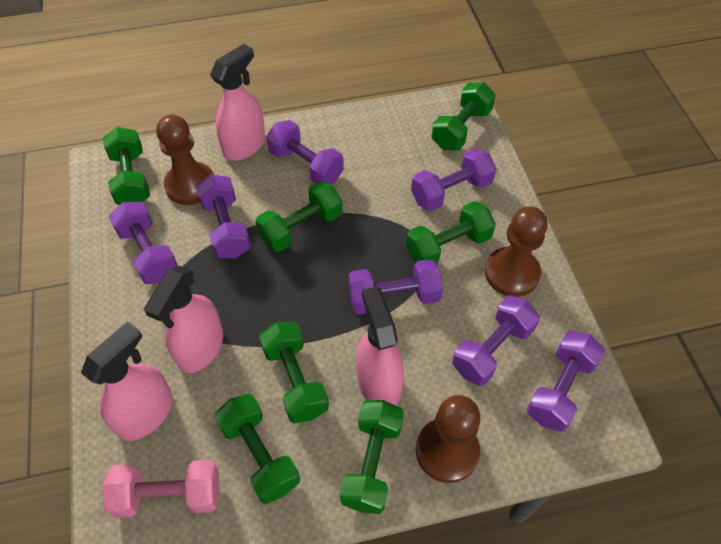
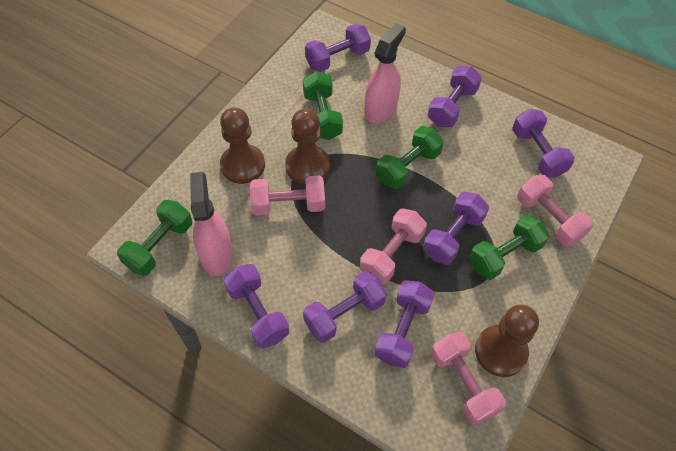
green dumbbell: 7 -> 4
pink dumbbell: 1 -> 4
pink spray bottle: 4 -> 2

